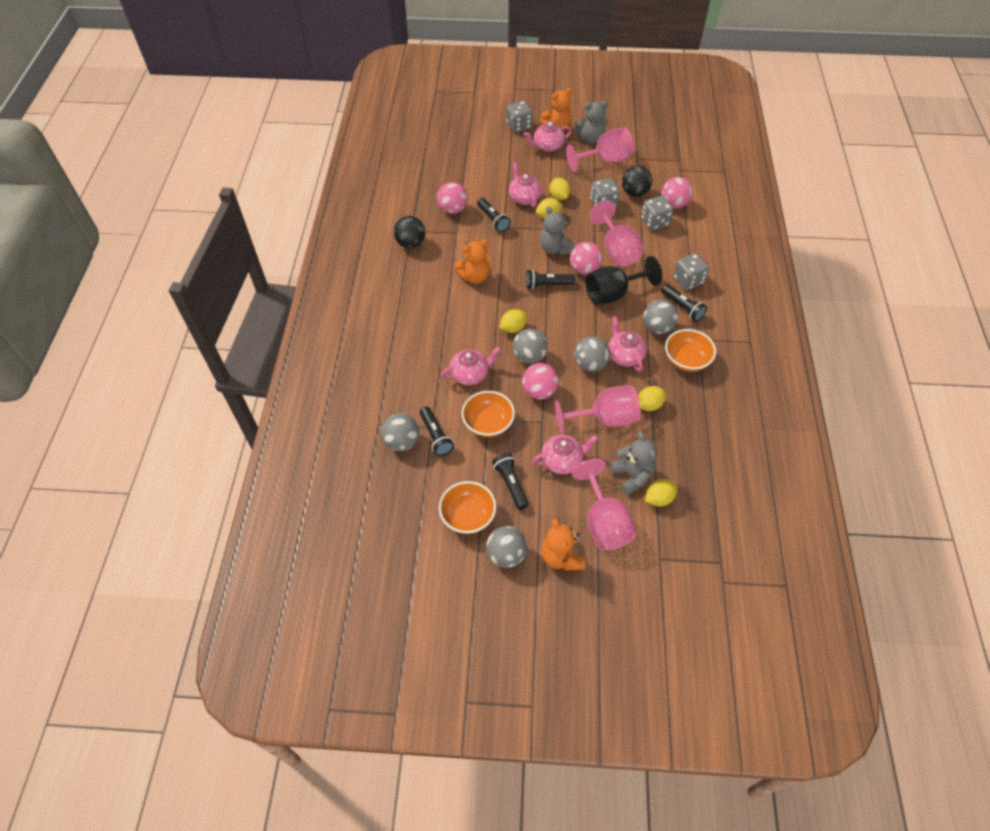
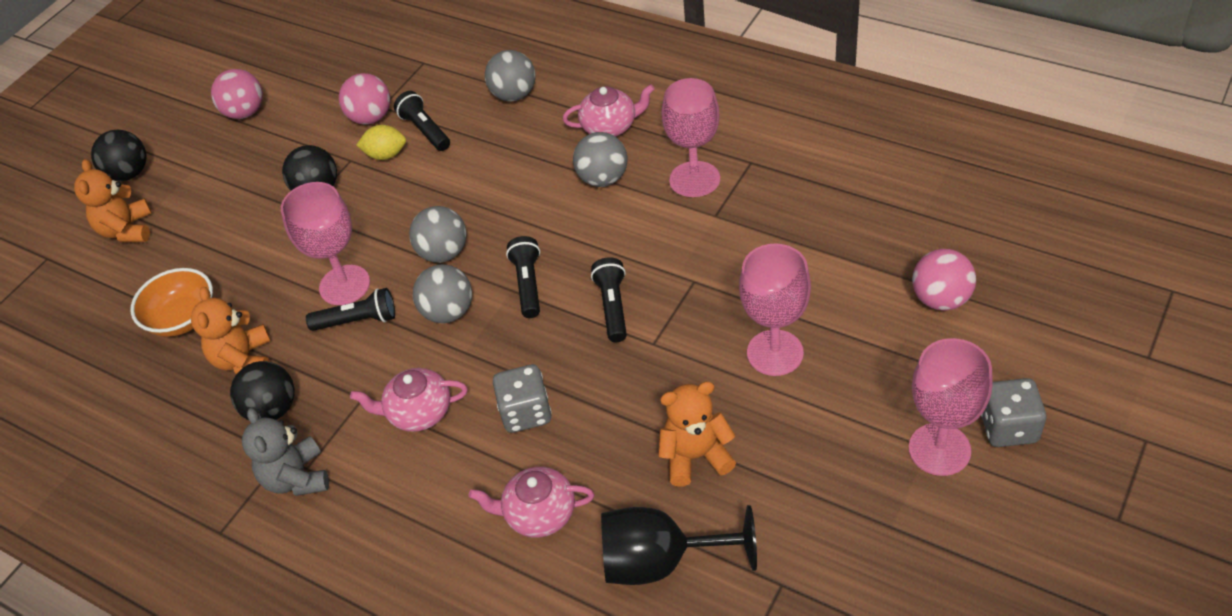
black ball: 2 -> 3
black flashlight: 5 -> 4
grey ball: 5 -> 4
grey dice: 4 -> 2
grey teddy bear: 3 -> 1
orange bowl: 3 -> 1
pink ball: 4 -> 3
pink teapot: 5 -> 3
yellow lemon: 5 -> 1

